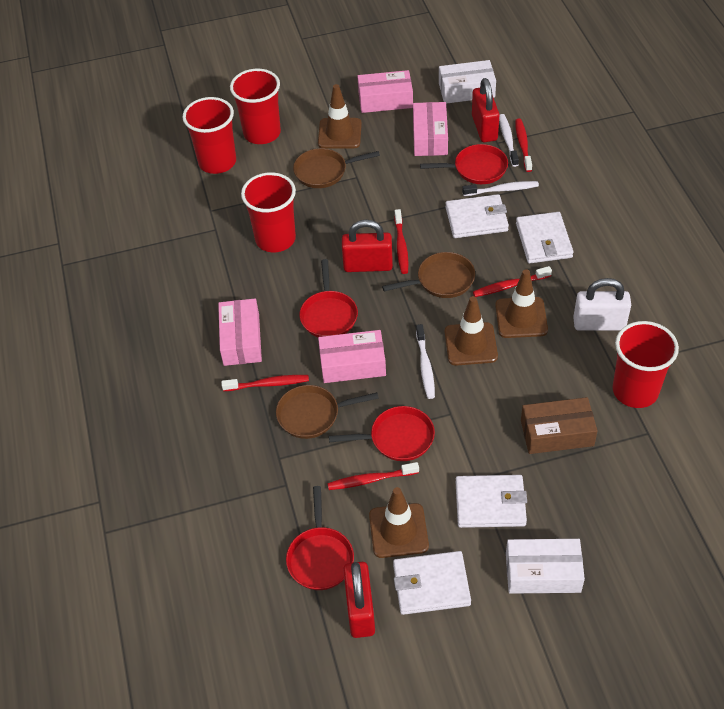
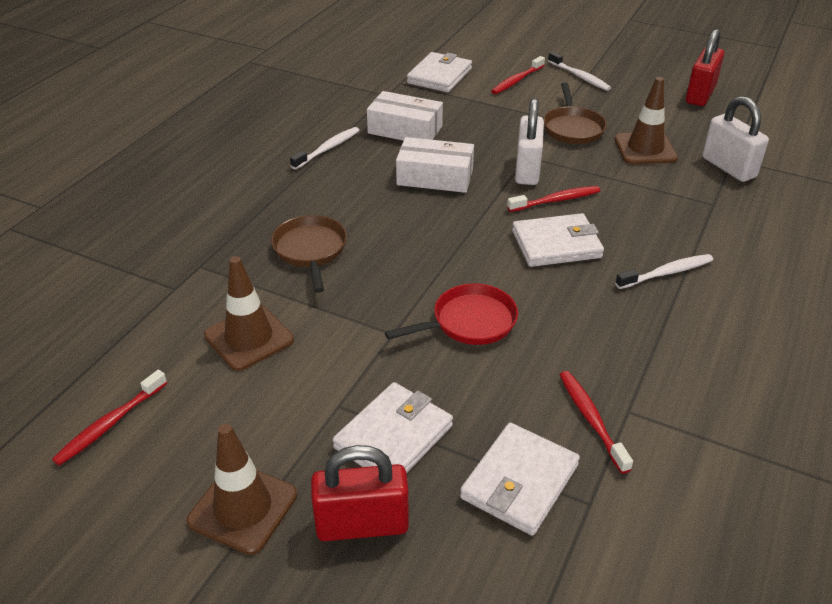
brown box: 1 -> 0
brown pan: 3 -> 2
brown traffic cone: 4 -> 3
pink box: 4 -> 0
red cup: 4 -> 0
red padlock: 3 -> 2
red pan: 4 -> 1
red toothbrush: 5 -> 4
white padlock: 1 -> 2

